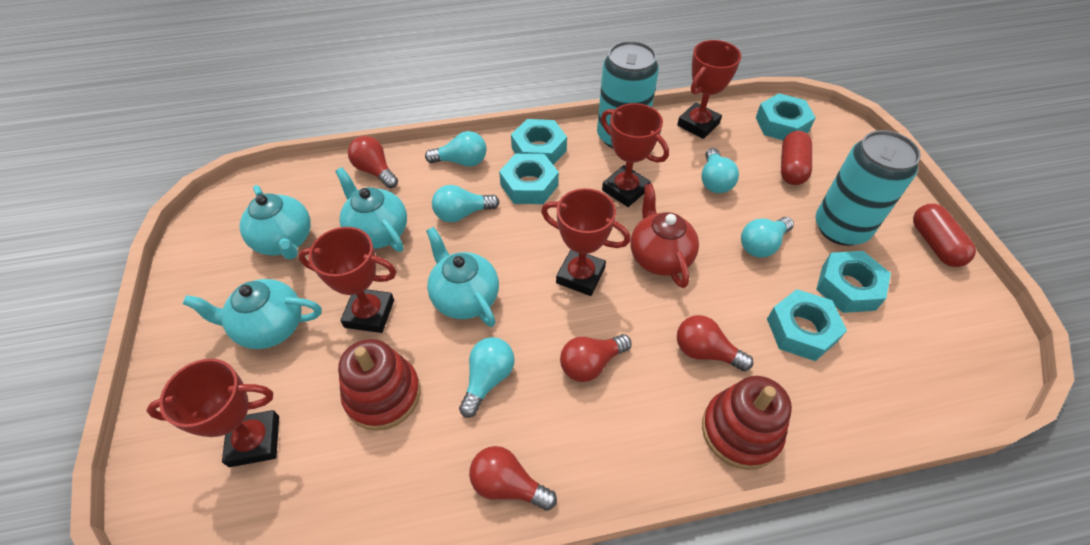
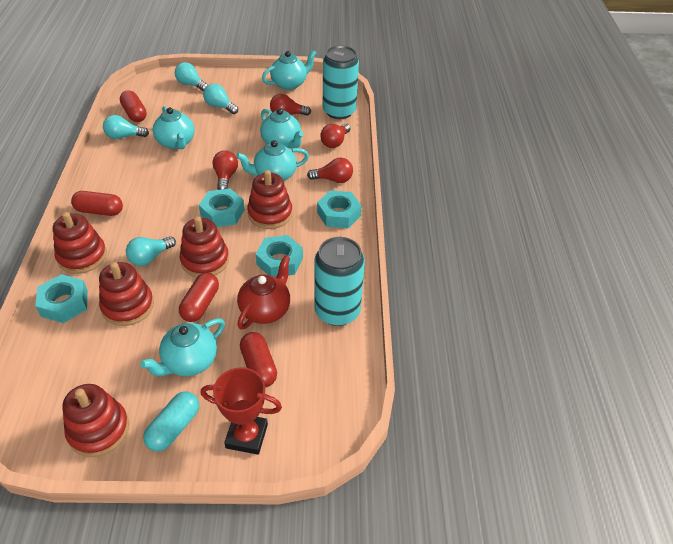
red capsule: 2 -> 4
red stacking toy: 2 -> 5
red trophy: 5 -> 1
turquoise capsule: 0 -> 1
turquoise light bulb: 5 -> 4
turquoise nut: 5 -> 4
turquoise teapot: 4 -> 5

